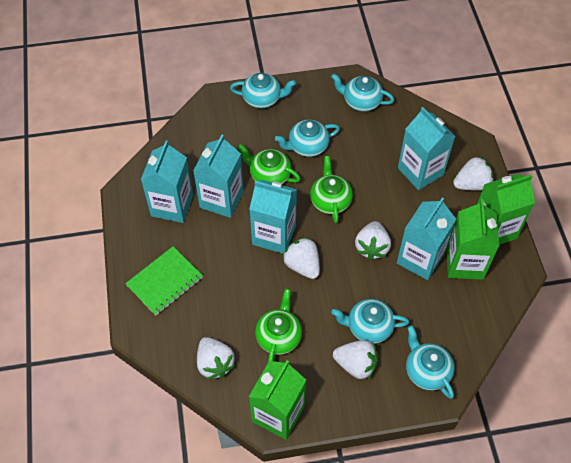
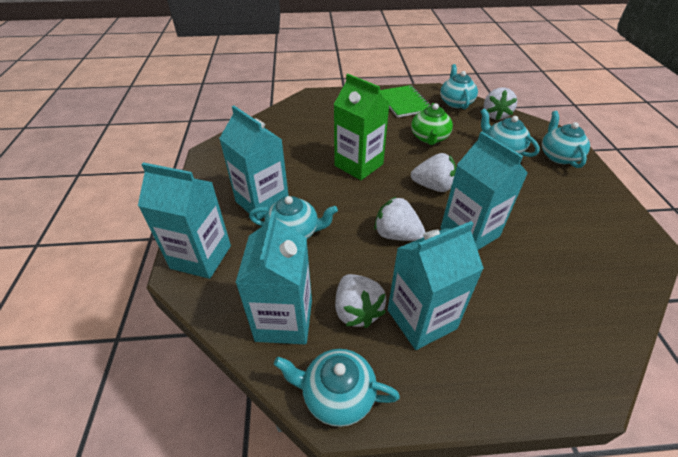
green carton: 3 -> 1
green teapot: 3 -> 1
white strawberry: 5 -> 4

